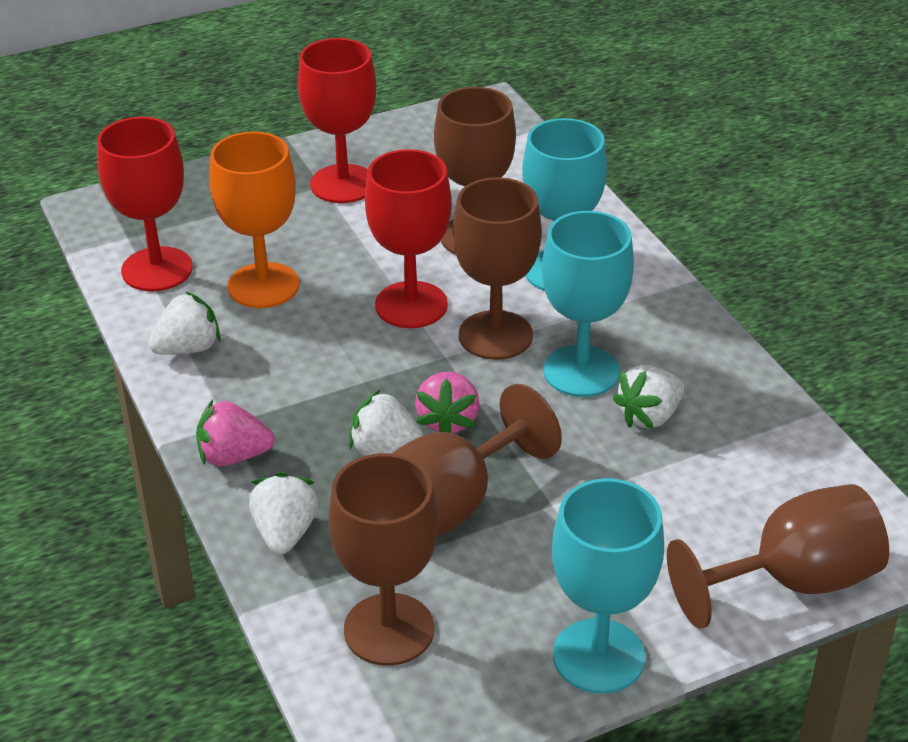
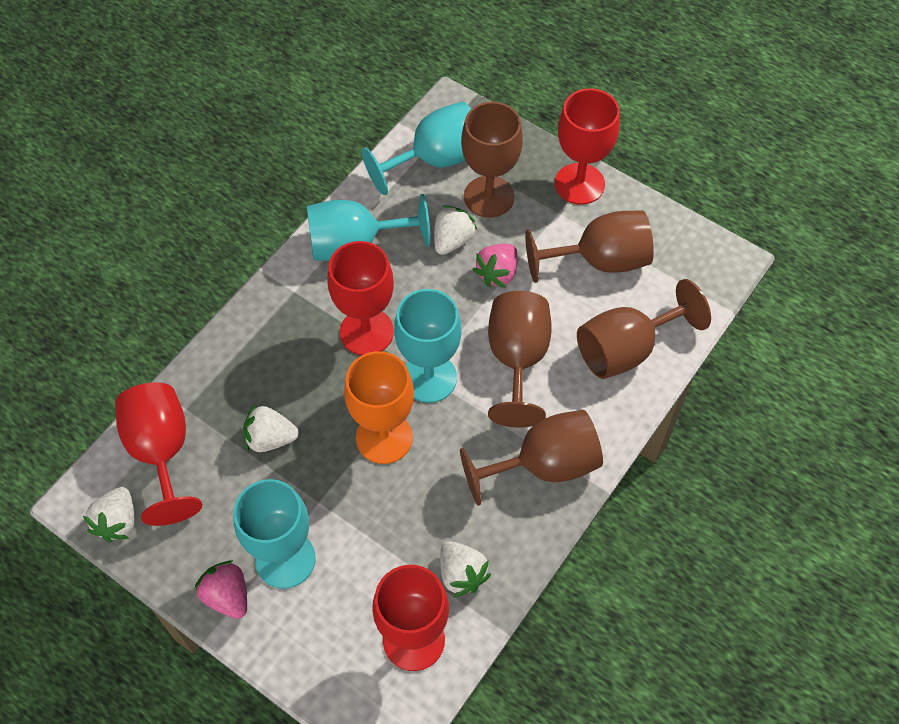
red goblet: 3 -> 4
turquoise goblet: 3 -> 4

